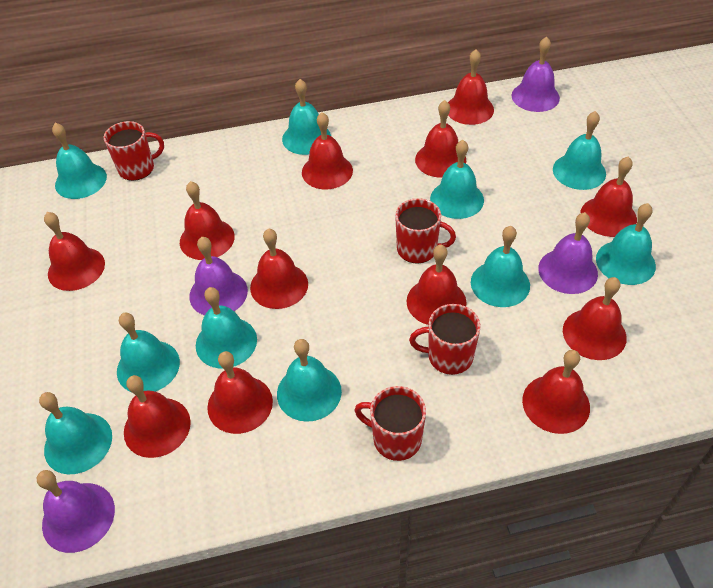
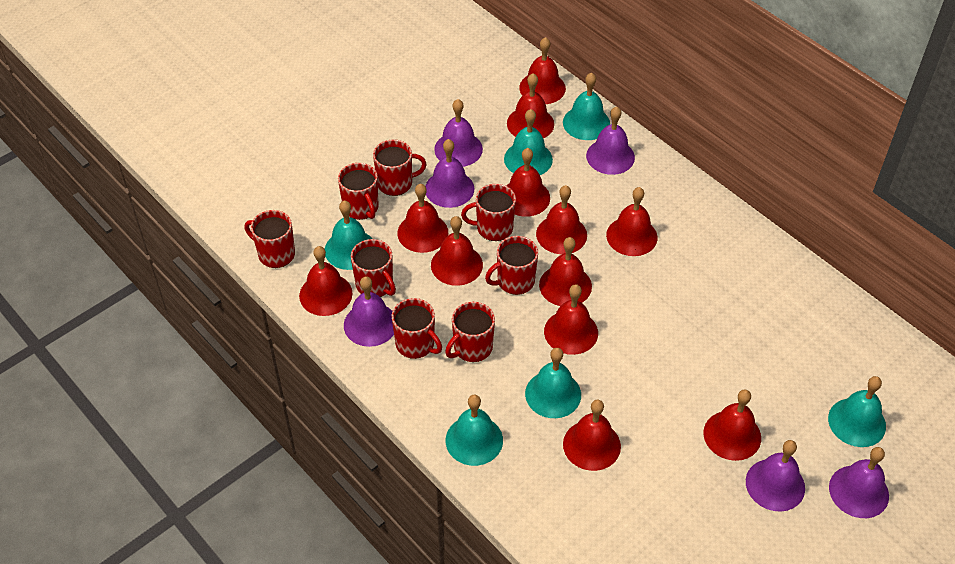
purple bell: 4 -> 6
red mug: 4 -> 8
turquoise bell: 10 -> 6

